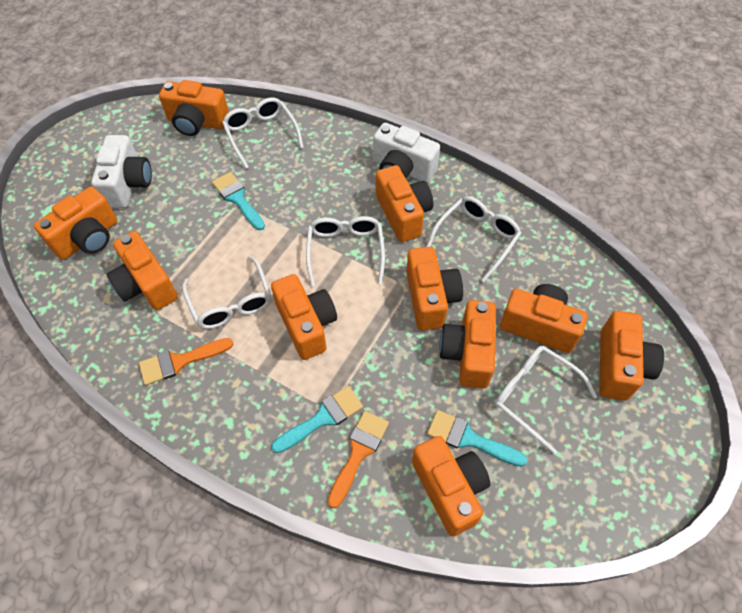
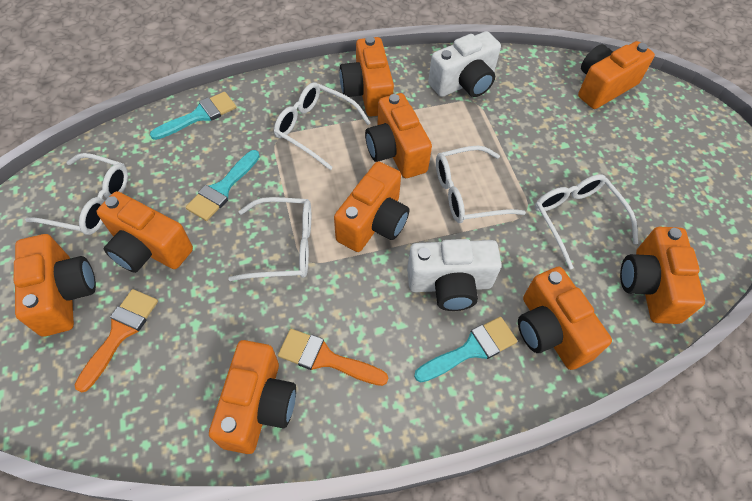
orange camera: 10 -> 9

